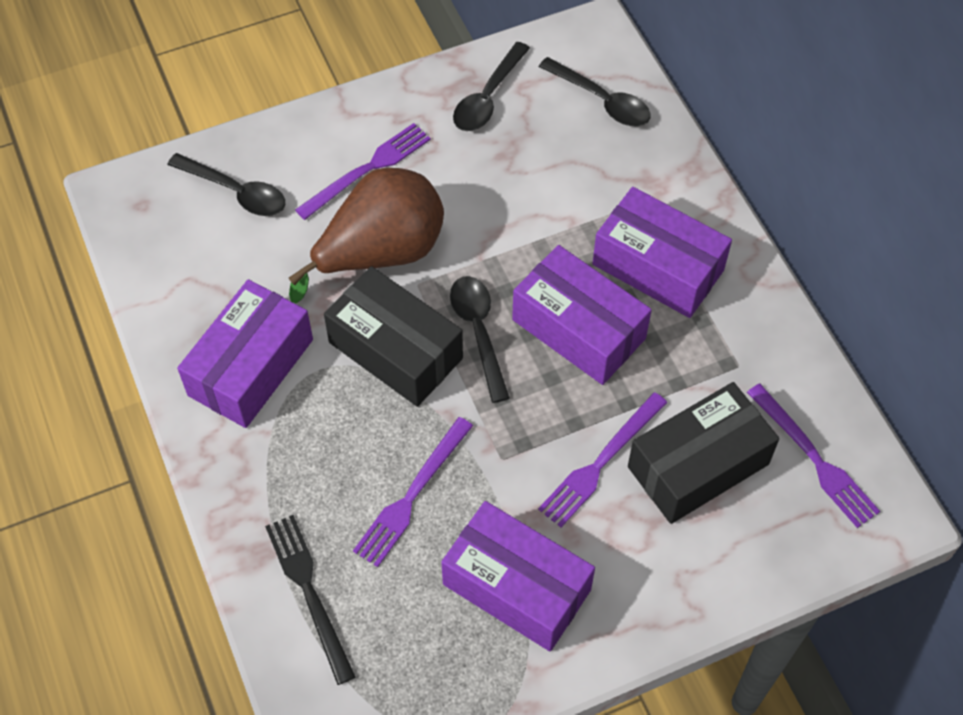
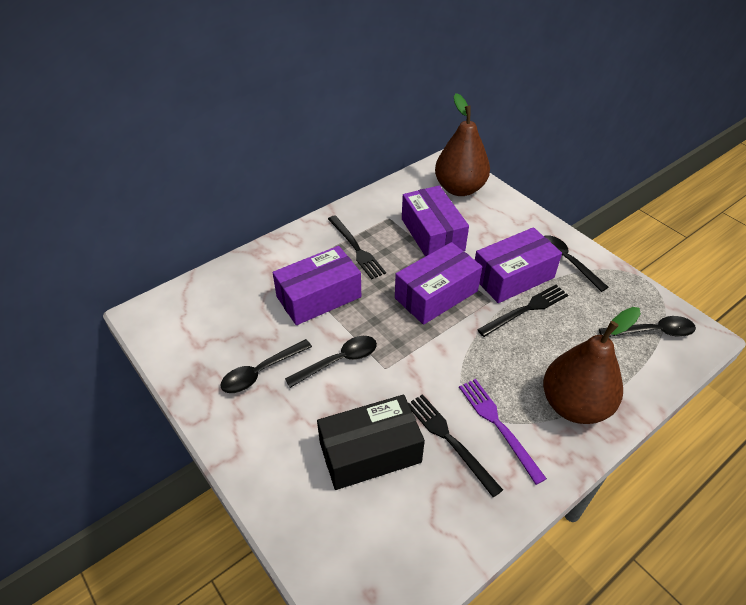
black box: 2 -> 1
black fork: 1 -> 3
brown pear: 1 -> 2
purple fork: 4 -> 1

